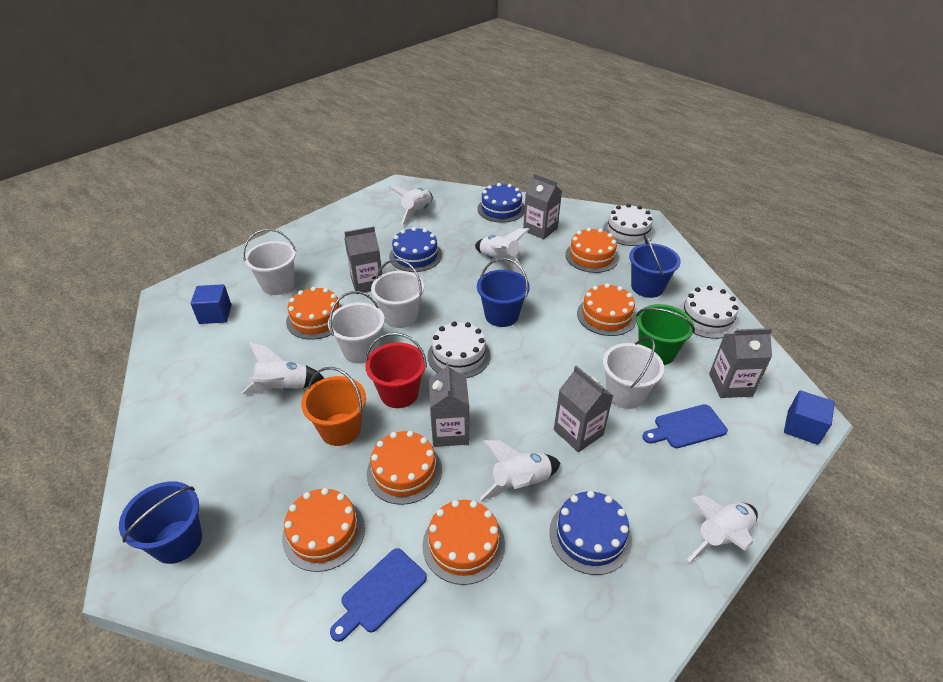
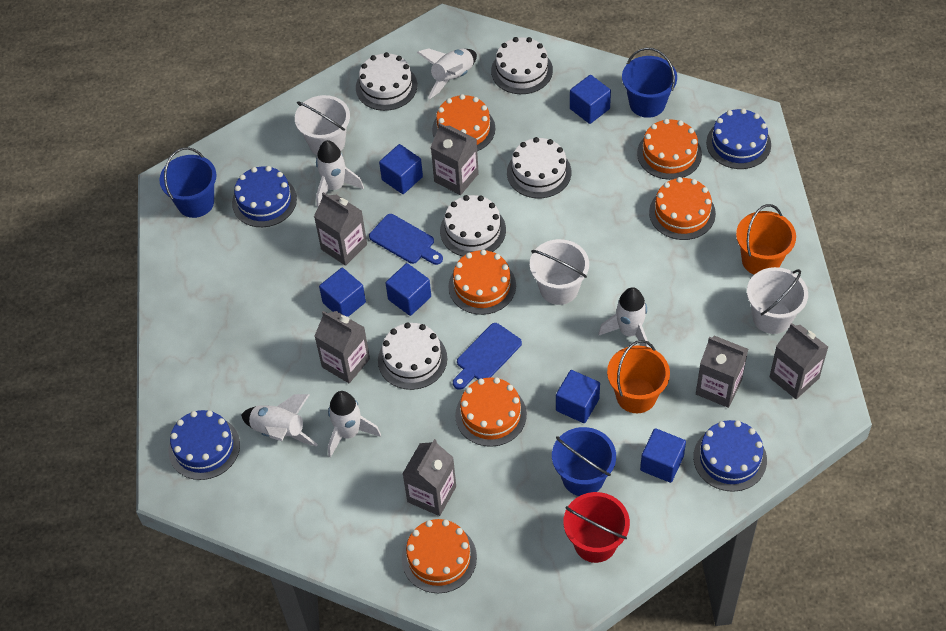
blue cake: 3 -> 4
blue cube: 2 -> 6
green bucket: 1 -> 0
grey carton: 5 -> 6
orange bucket: 1 -> 2
white bucket: 4 -> 3
white cake: 3 -> 5

